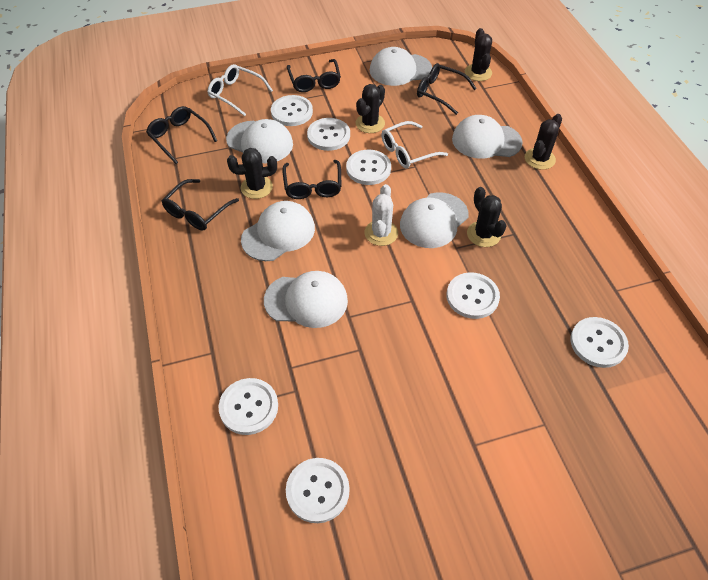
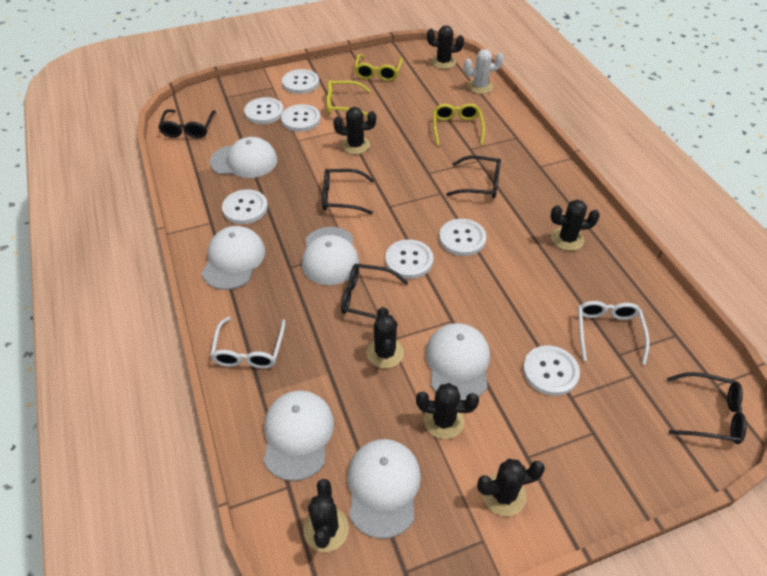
black cactus: 5 -> 7
yellow glasses: 0 -> 3

